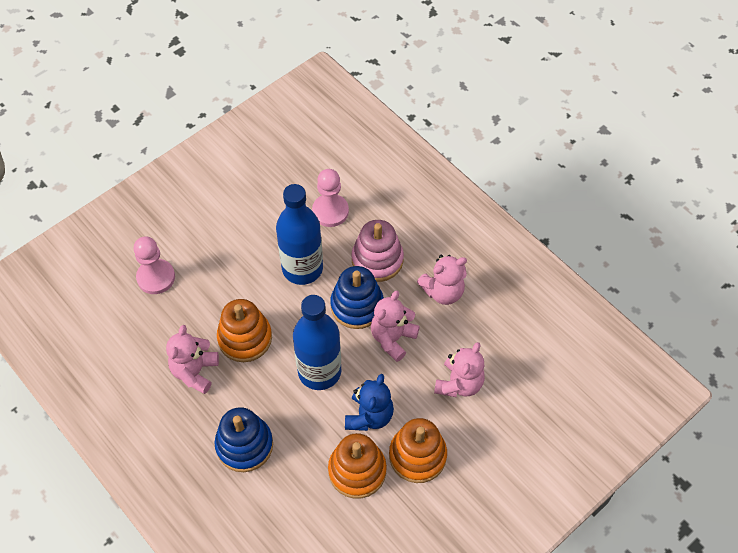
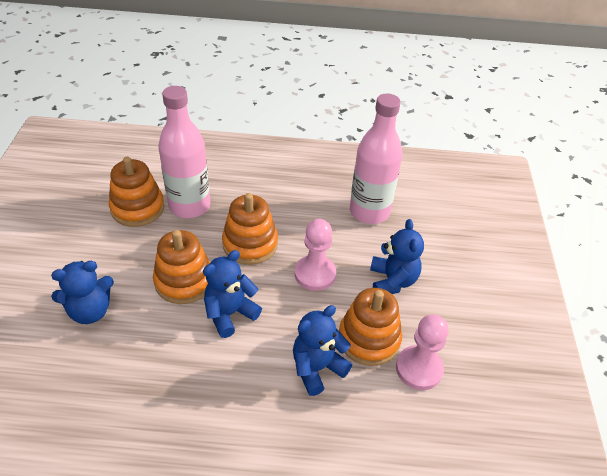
blue bottle: 2 -> 0
blue stacking toy: 2 -> 0
blue teddy bear: 1 -> 4
orange stacking toy: 3 -> 4
pink bottle: 0 -> 2
pink stacking toy: 1 -> 0
pink teddy bear: 4 -> 0

